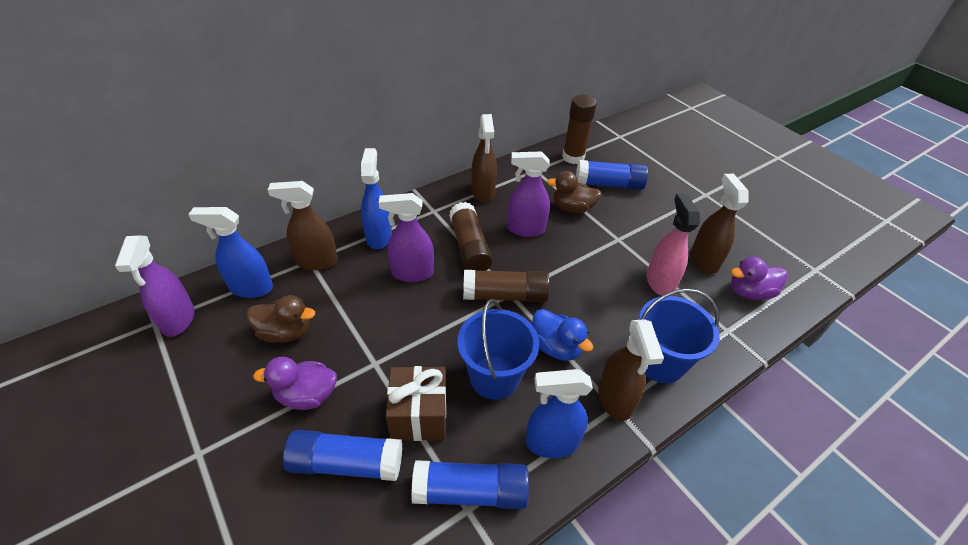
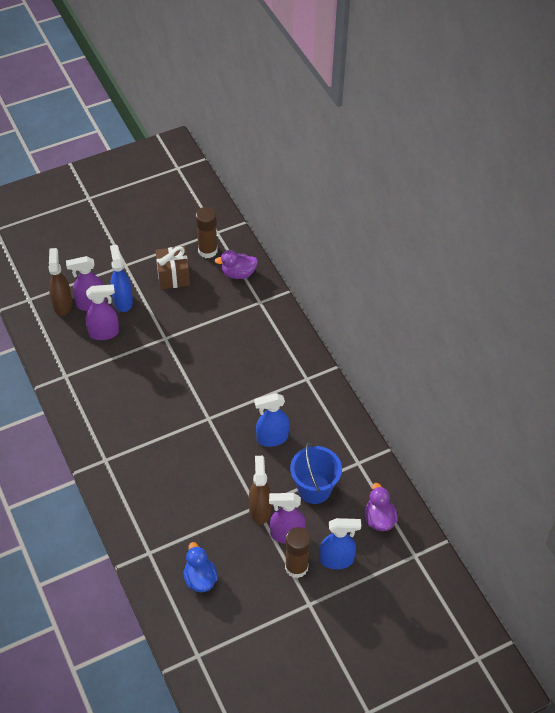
blue bucket: 2 -> 1
blue glue stick: 3 -> 0
brown duck: 2 -> 0
brown glue stick: 3 -> 2
brown spray bottle: 4 -> 2
pink spray bottle: 1 -> 0

